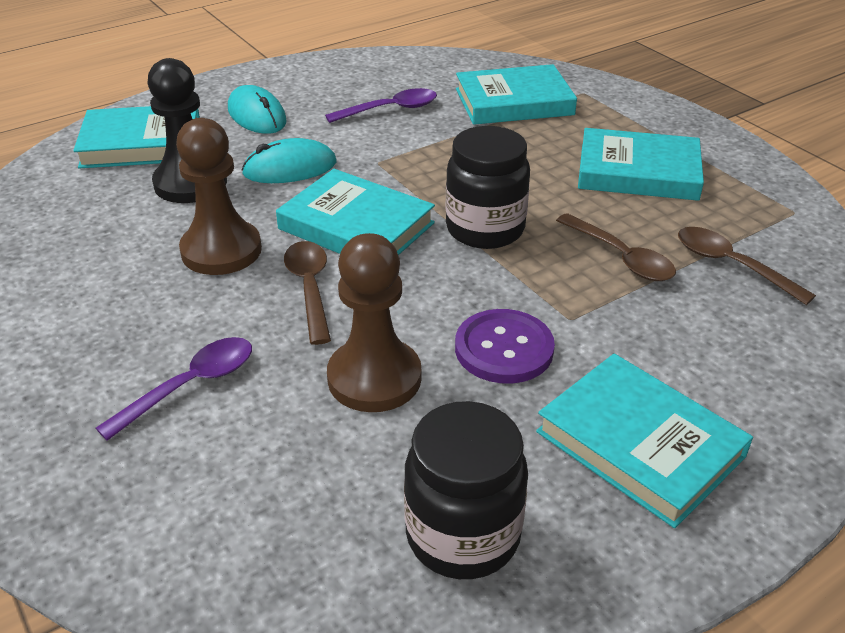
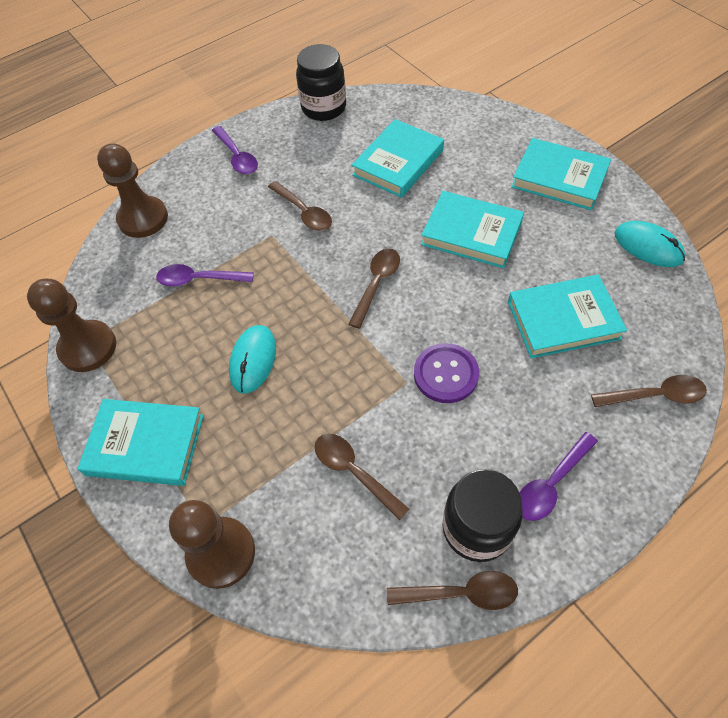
black pawn: 1 -> 0
brown pawn: 2 -> 3
brown spoon: 3 -> 5
purple spoon: 2 -> 3

